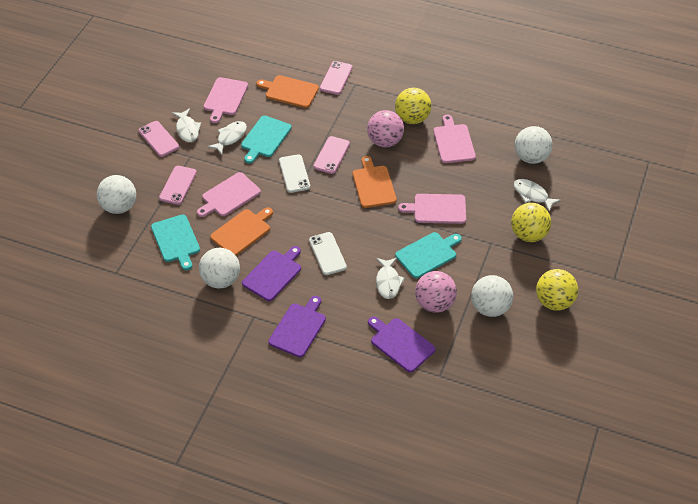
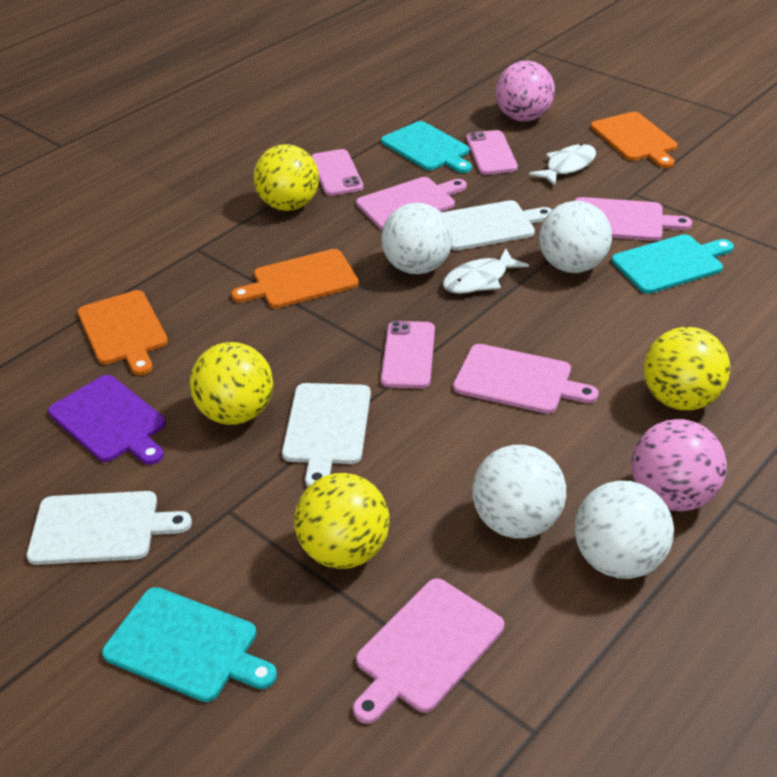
pink phone: 4 -> 3
purple cutting board: 3 -> 1
white cutting board: 0 -> 3
white fish: 4 -> 2
white phone: 2 -> 0
yellow ball: 3 -> 4

